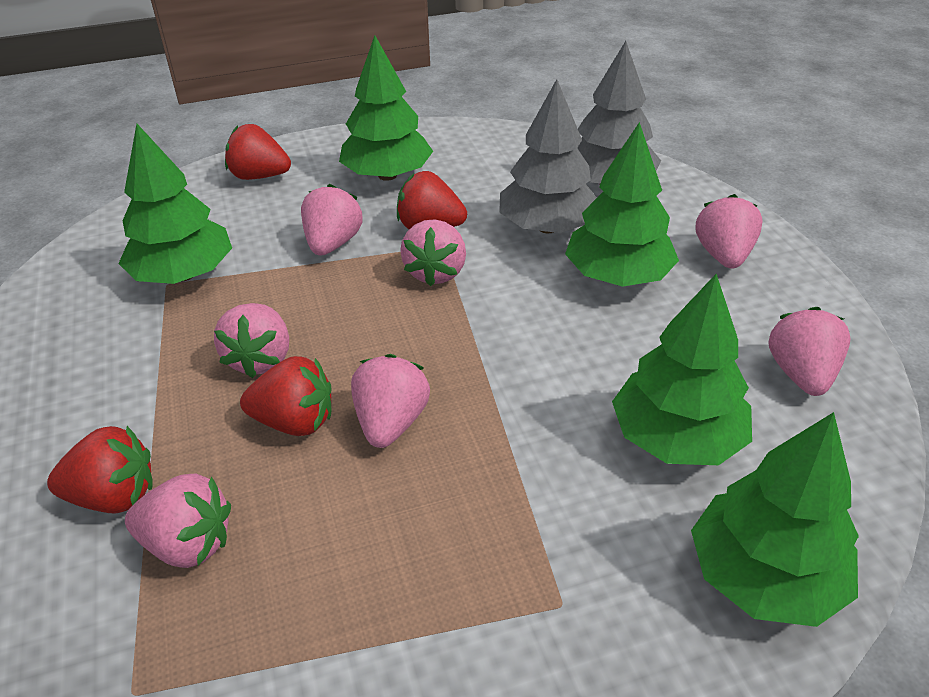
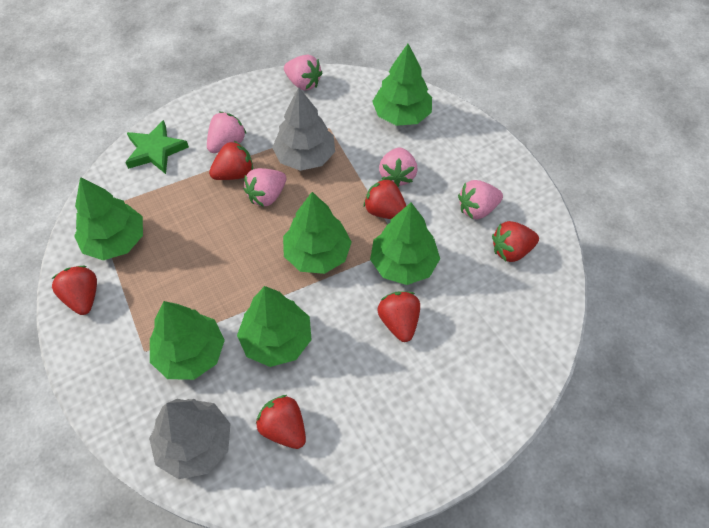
green star: 0 -> 1
green tree: 5 -> 6
pink strawberry: 7 -> 5
red strawberry: 4 -> 6

